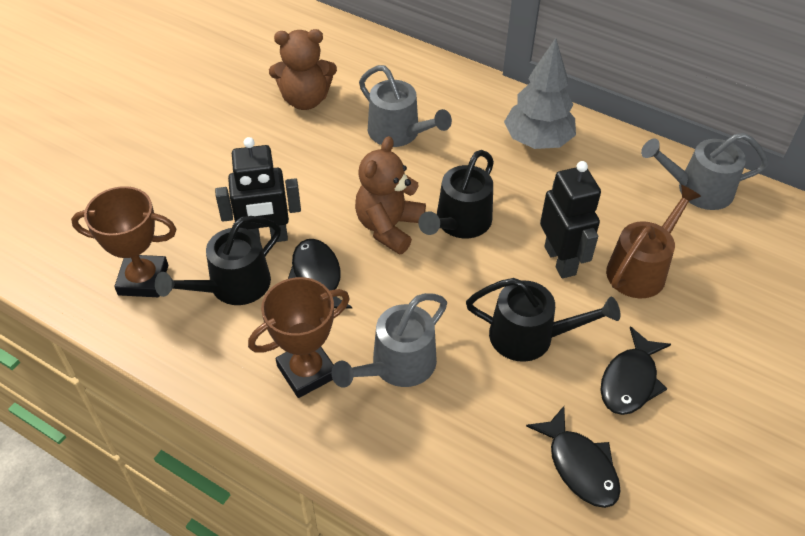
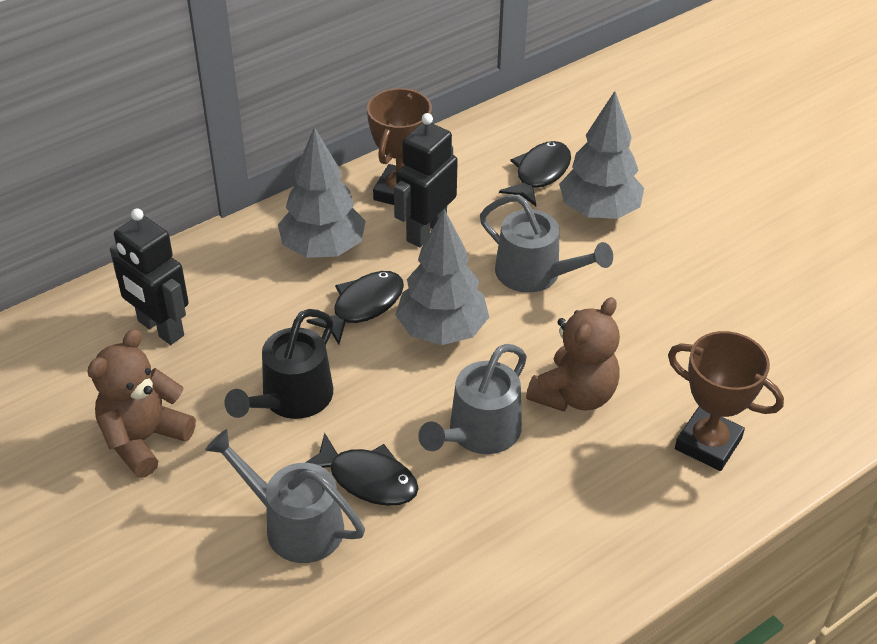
black watering can: 3 -> 1
brown watering can: 1 -> 0
grey tree: 1 -> 3

